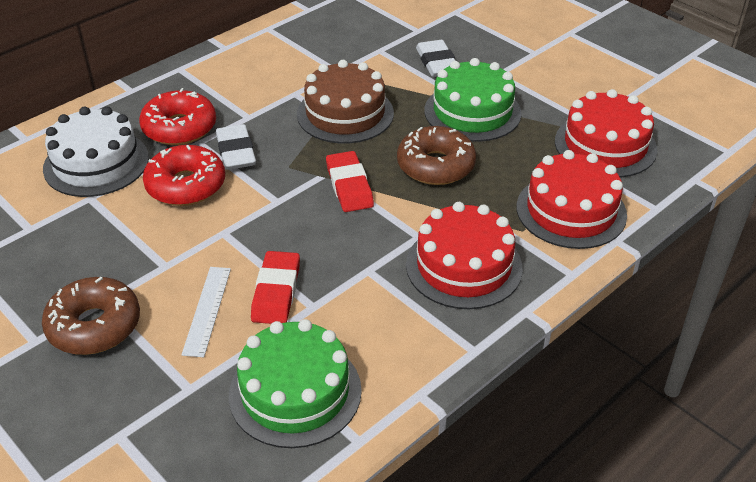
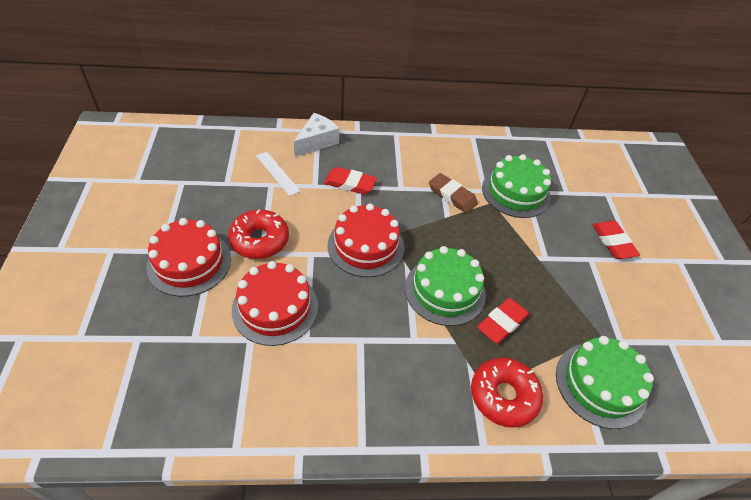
brown cake: 1 -> 0
brown donut: 2 -> 0
brown eraser: 0 -> 1
green cake: 2 -> 3
red eraser: 2 -> 3
white cake: 1 -> 0
white cheese: 0 -> 1
white eraser: 2 -> 0

